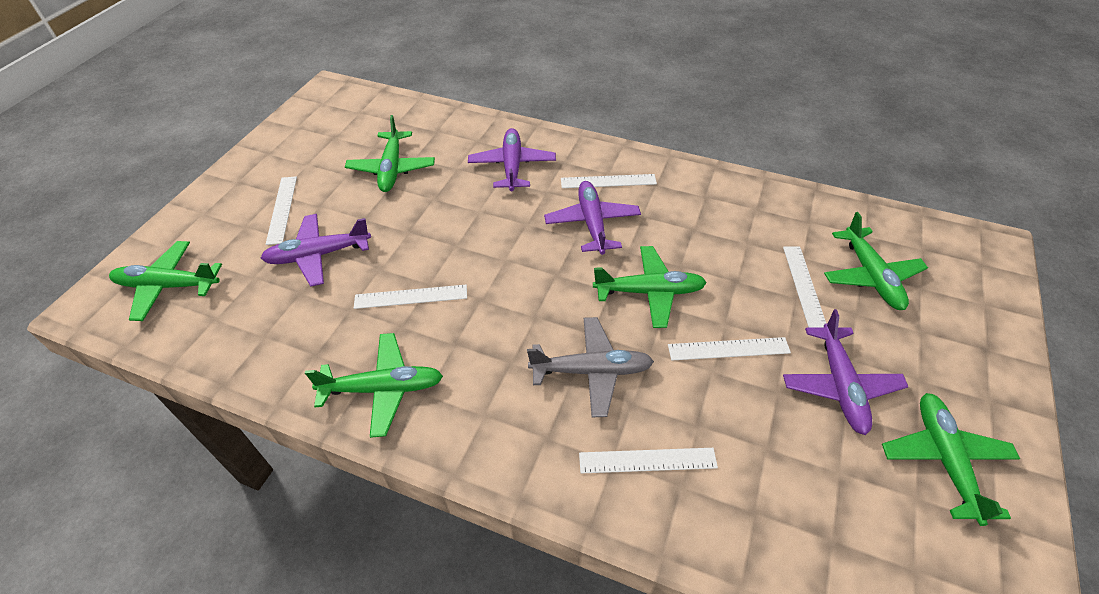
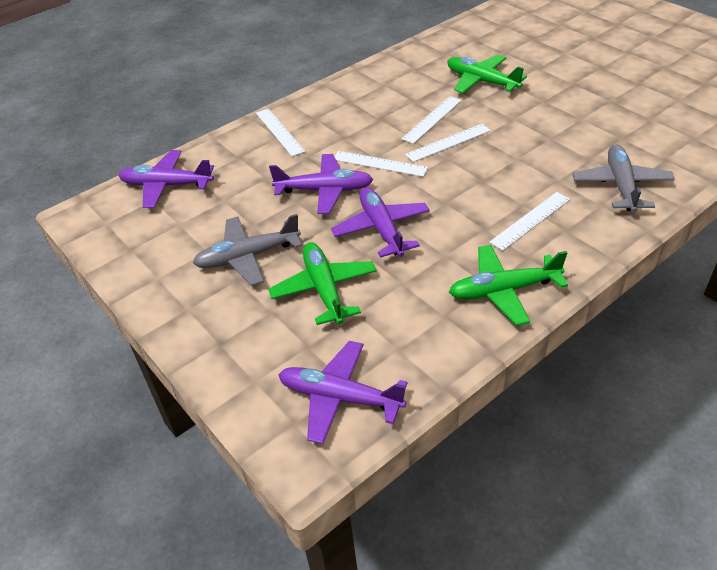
green plane: 6 -> 3
grey plane: 1 -> 2
white ruler: 6 -> 5

